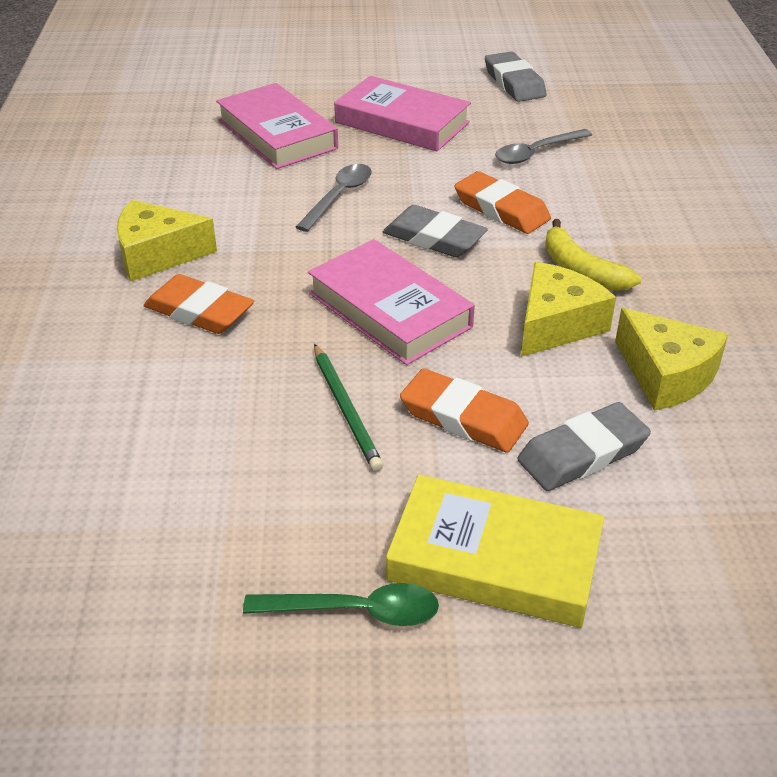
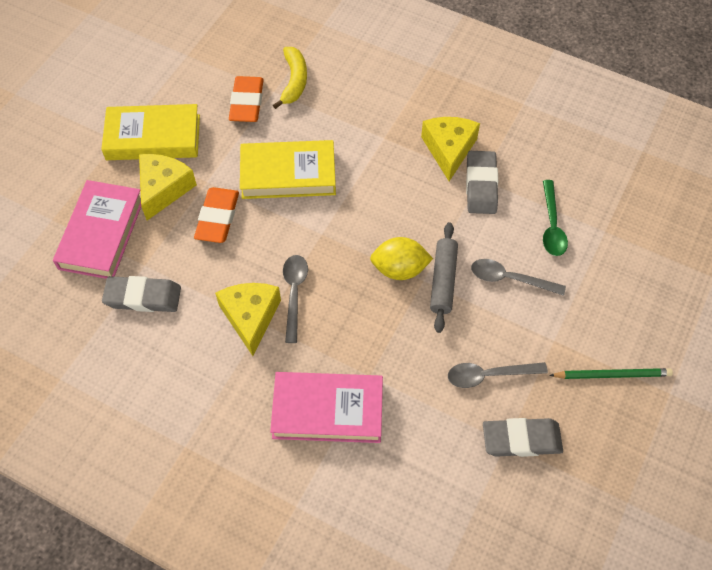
grey rolling pin: 0 -> 1
grey spoon: 2 -> 3
orange eraser: 3 -> 2
pink book: 3 -> 2
yellow book: 1 -> 2
yellow lemon: 0 -> 1

